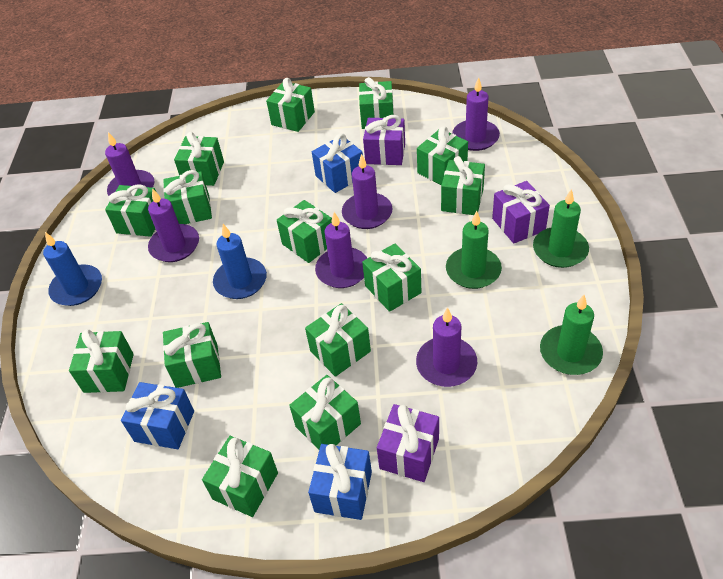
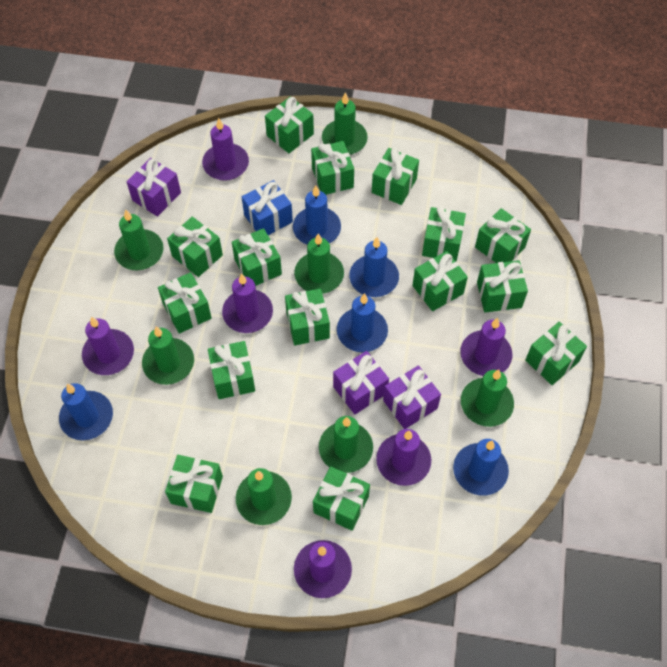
blue candle: 2 -> 5
blue gift: 3 -> 1
green candle: 3 -> 7
green gift: 14 -> 15

